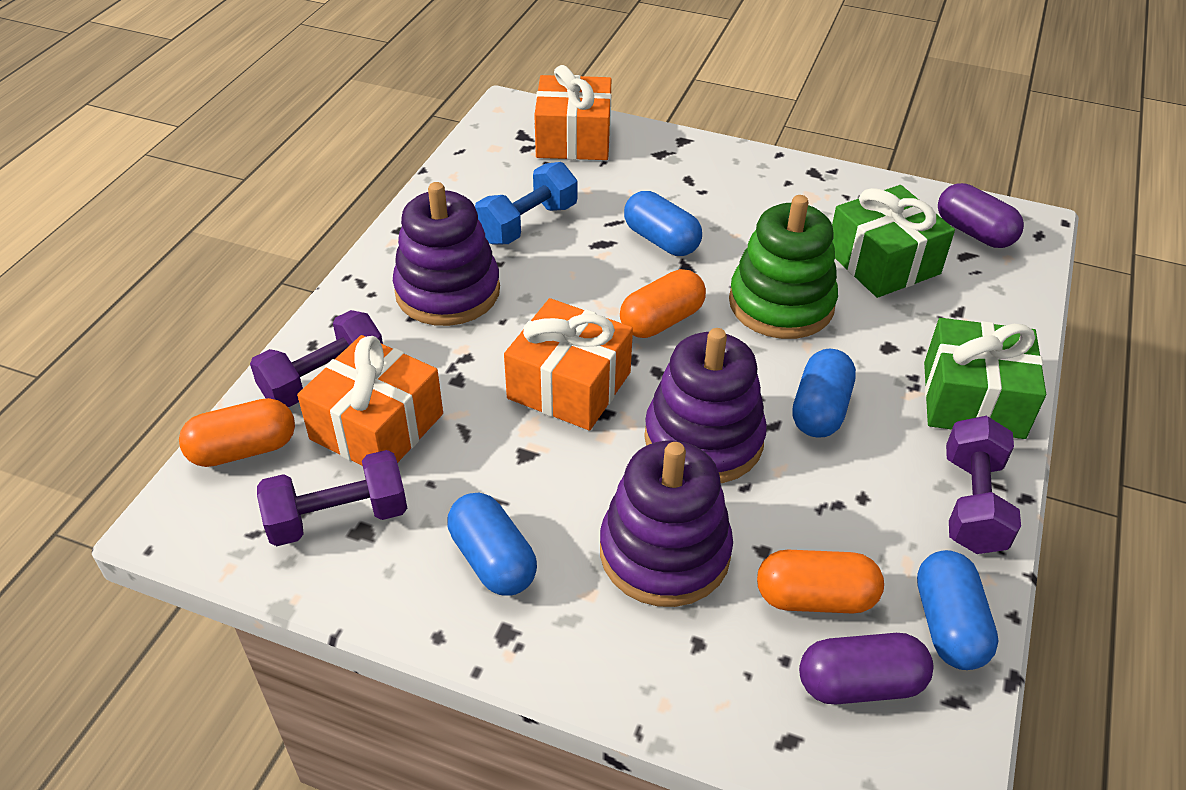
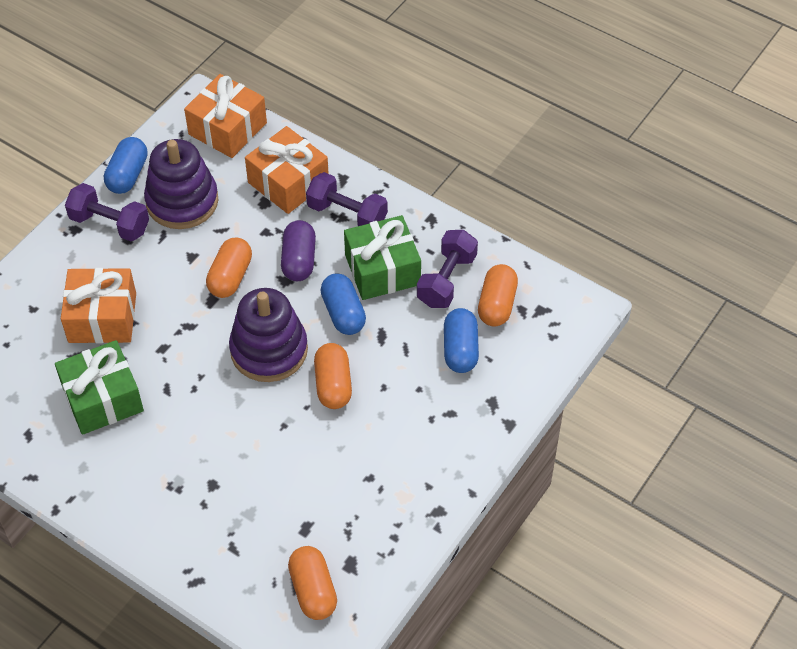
blue capsule: 4 -> 3
blue dumbbell: 1 -> 0
green stacking toy: 1 -> 0
orange capsule: 3 -> 4
purple capsule: 2 -> 1
purple stacking toy: 3 -> 2

